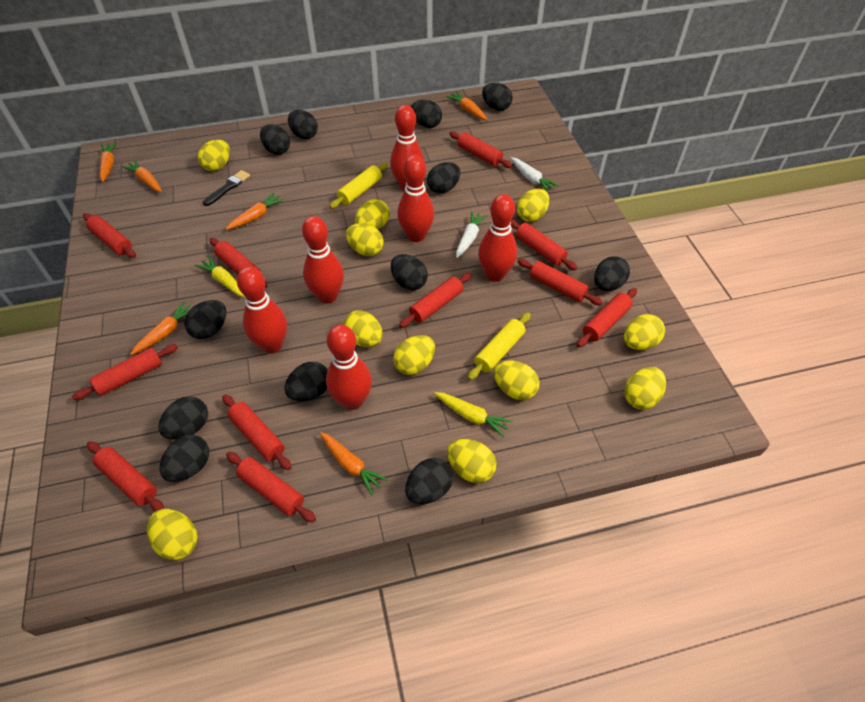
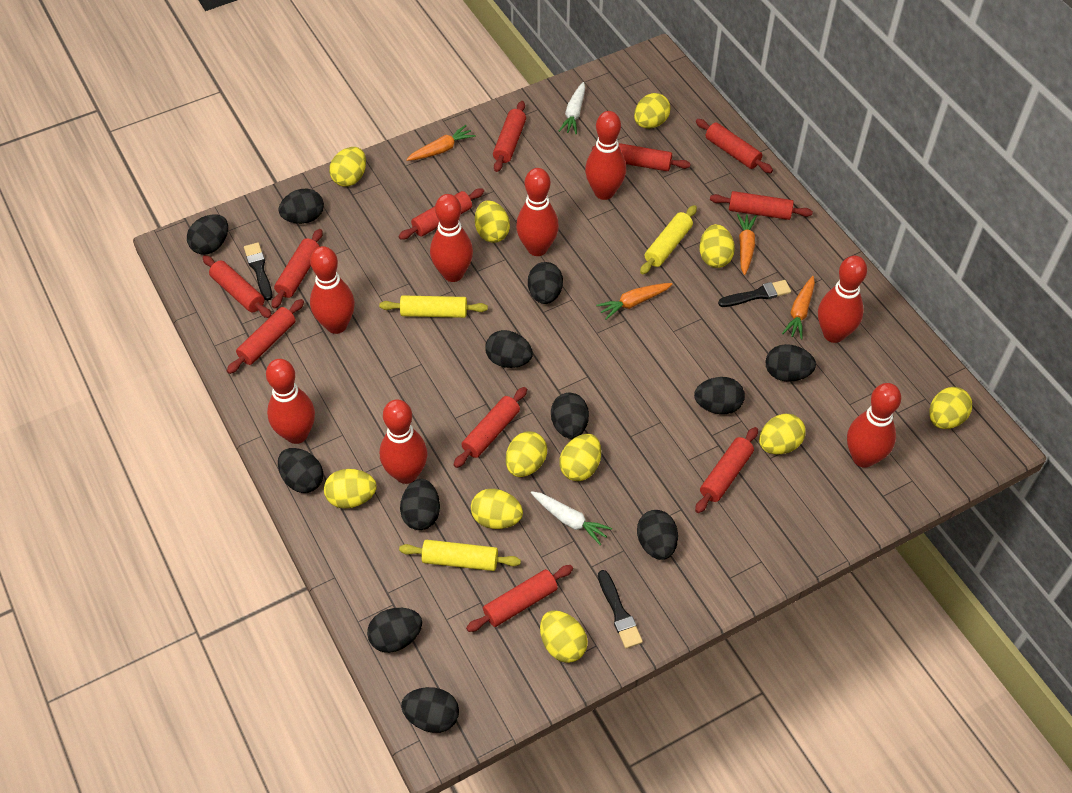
black brush: 1 -> 3
orange carrot: 6 -> 4
red bowling pin: 6 -> 8
yellow carrot: 2 -> 0
yellow rolling pin: 2 -> 3

